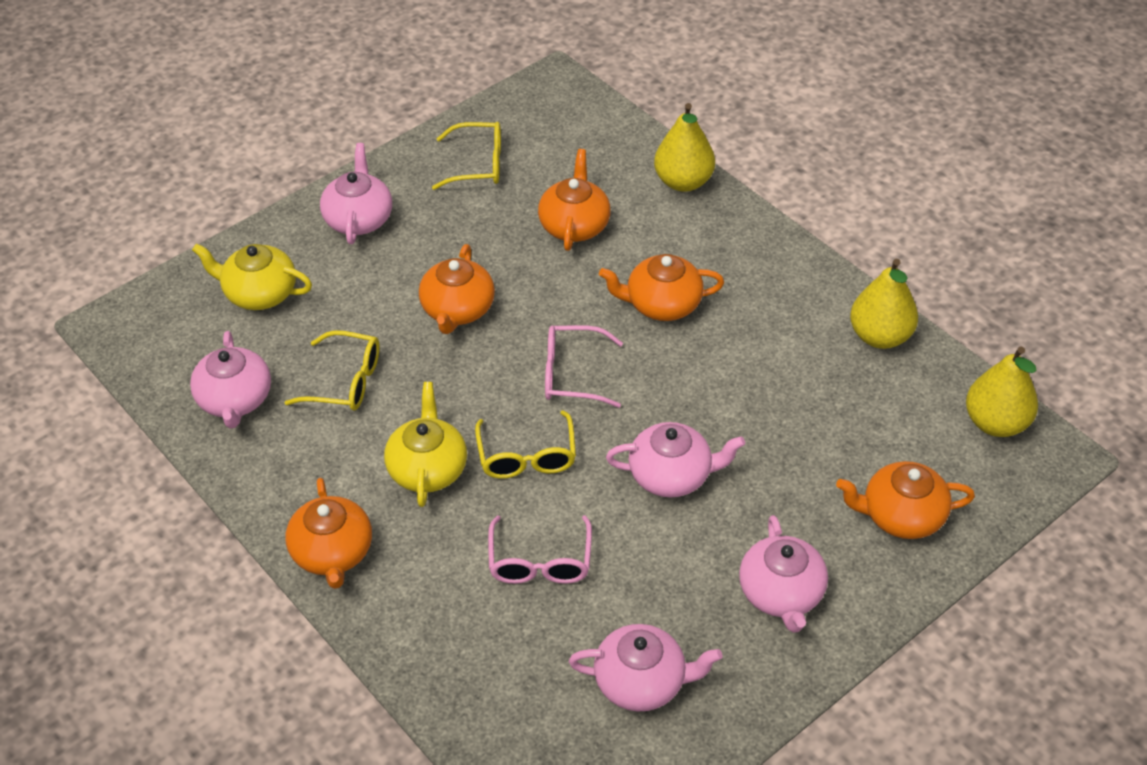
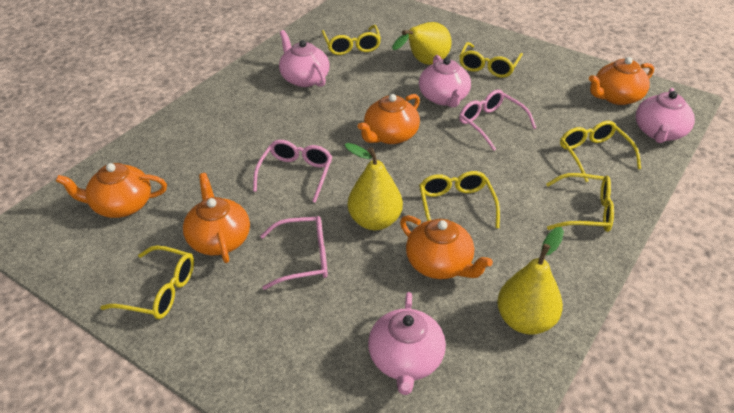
pink glasses: 2 -> 3
pink teapot: 5 -> 4
yellow glasses: 3 -> 6
yellow teapot: 2 -> 0

